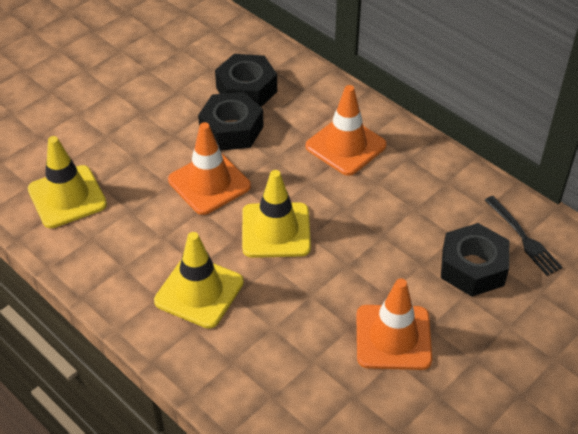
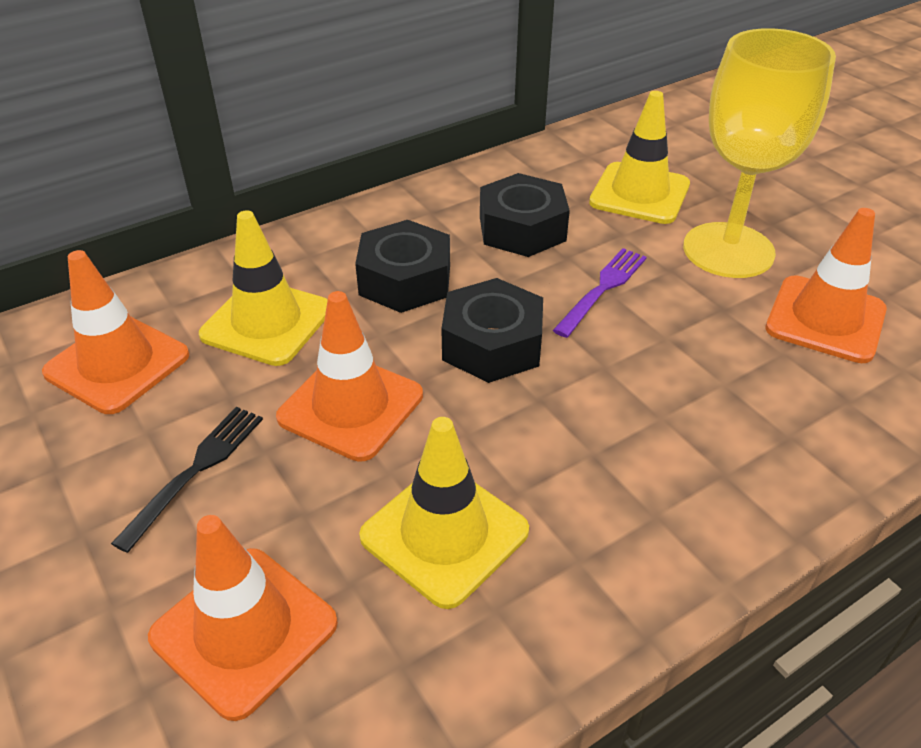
orange traffic cone: 3 -> 4
purple fork: 0 -> 1
yellow goblet: 0 -> 1

